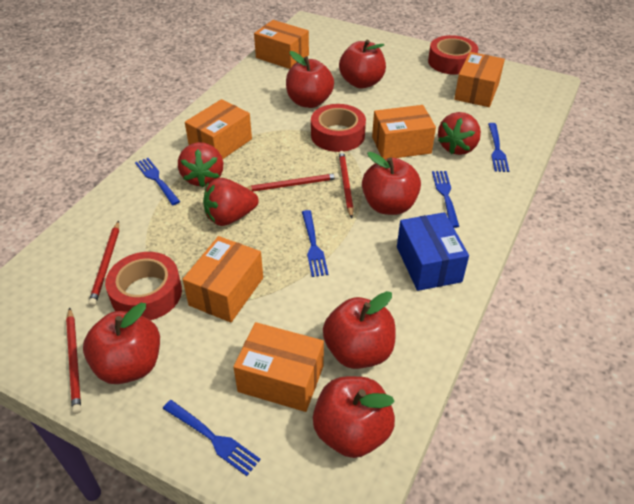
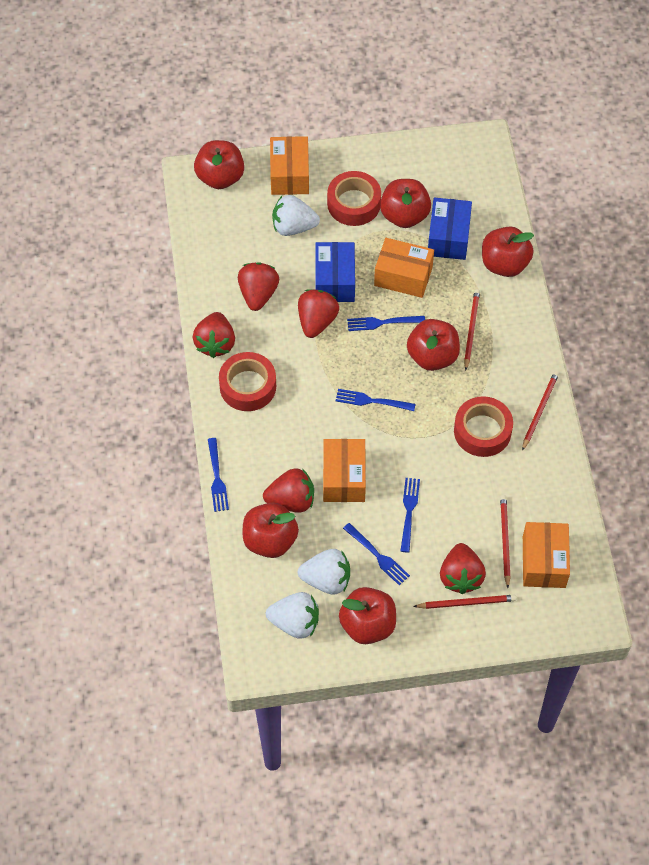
blue box: 1 -> 2
orange box: 6 -> 4
red strawberry: 3 -> 5
white strawberry: 0 -> 3

